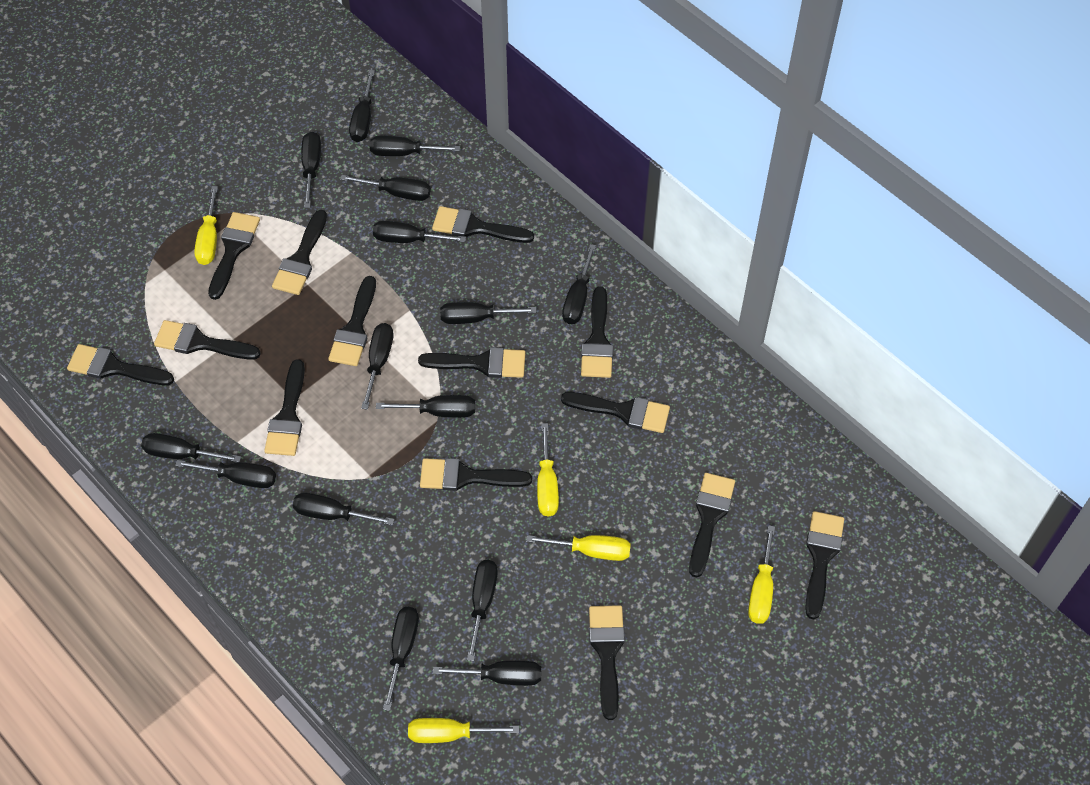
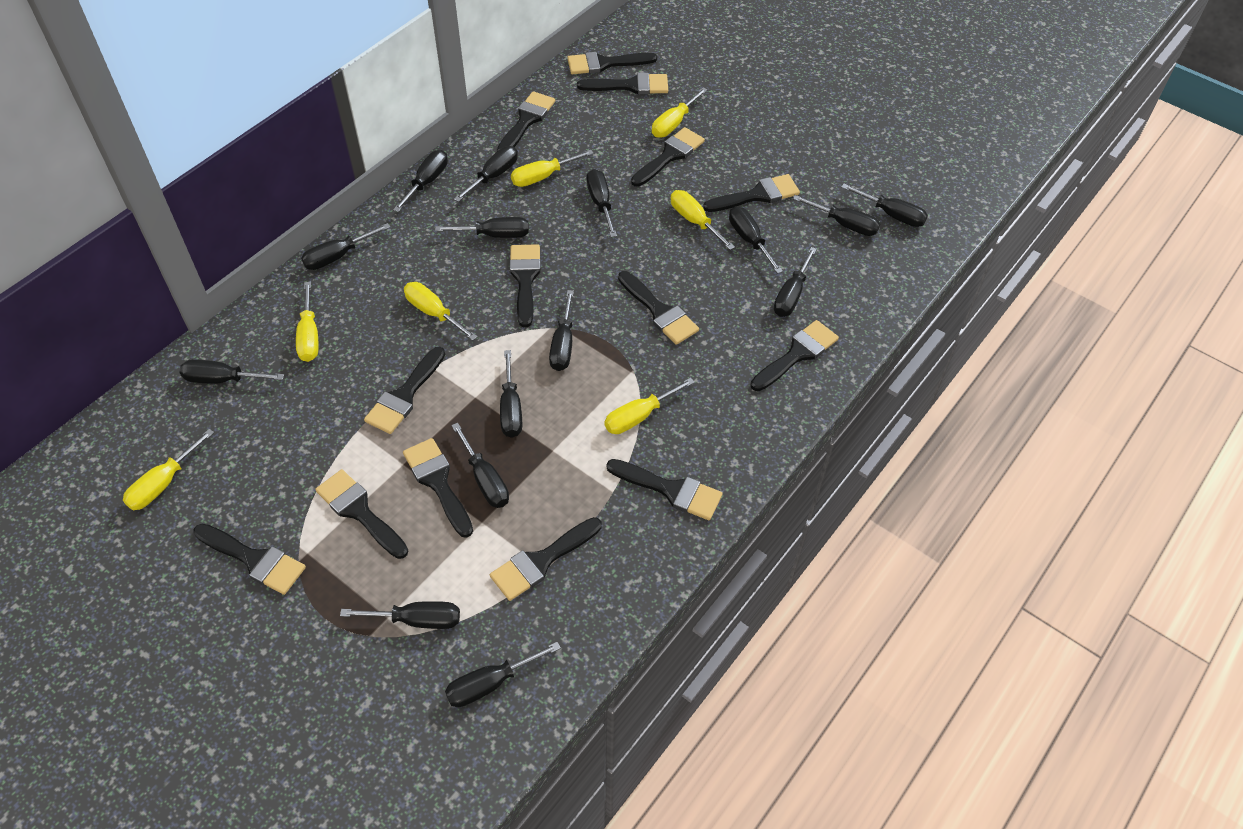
yellow screwdriver: 5 -> 7

